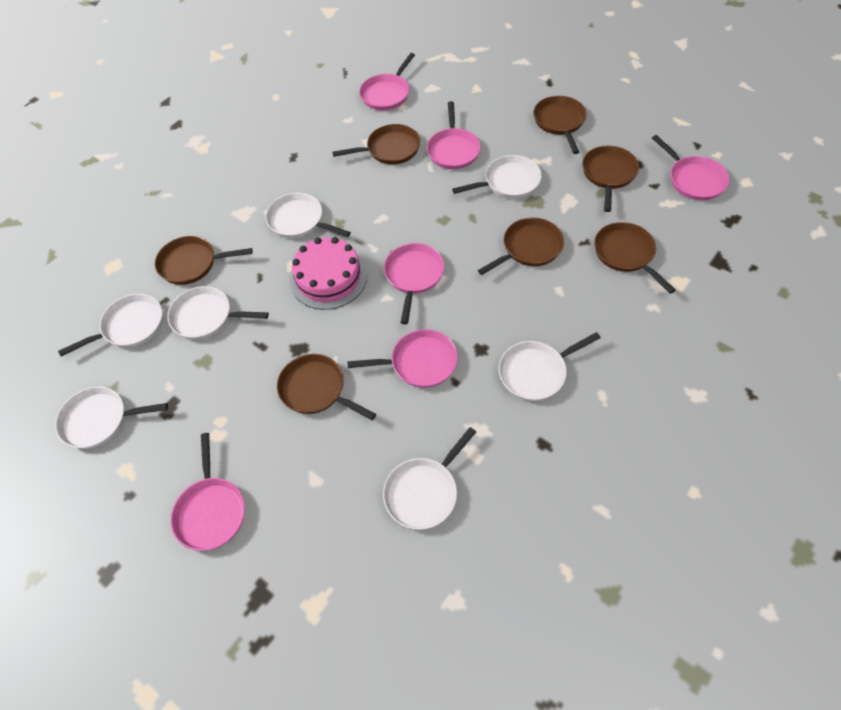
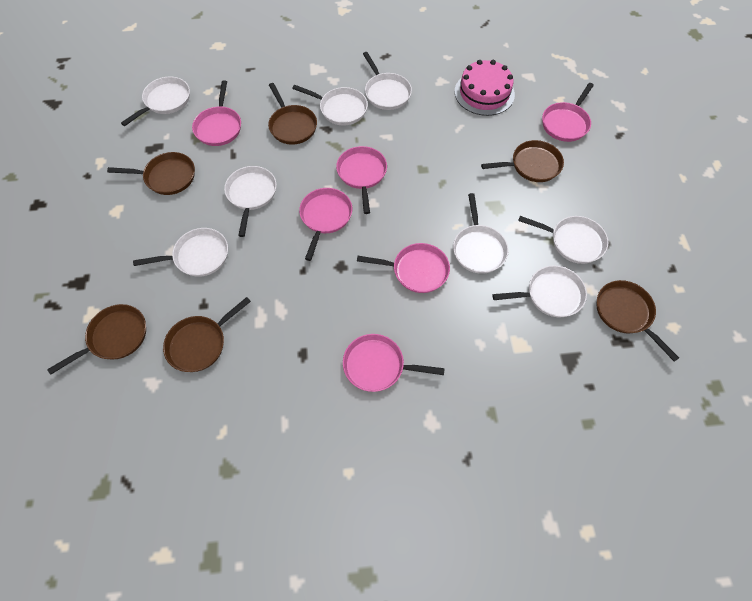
brown pan: 7 -> 6
white pan: 7 -> 8

